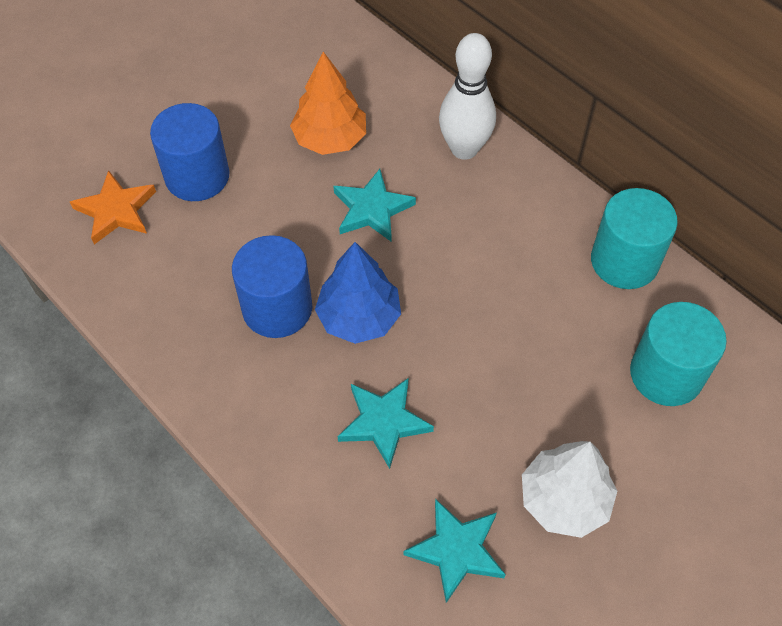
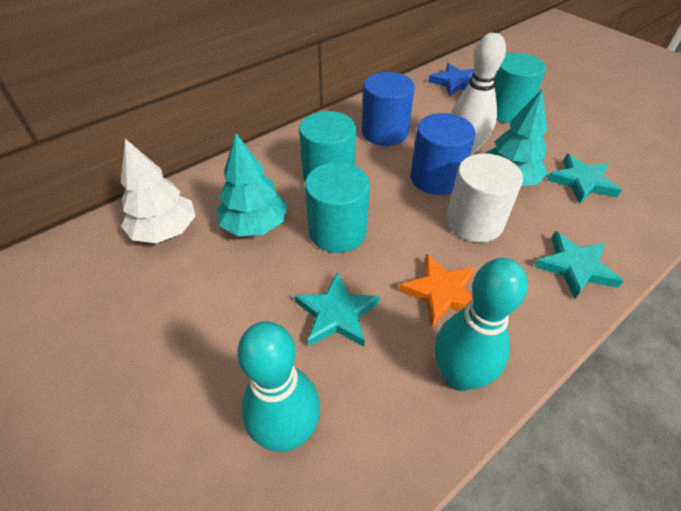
blue star: 0 -> 1
blue tree: 1 -> 0
orange tree: 1 -> 0
turquoise bowling pin: 0 -> 2
turquoise cylinder: 2 -> 3
turquoise tree: 0 -> 2
white cylinder: 0 -> 1

